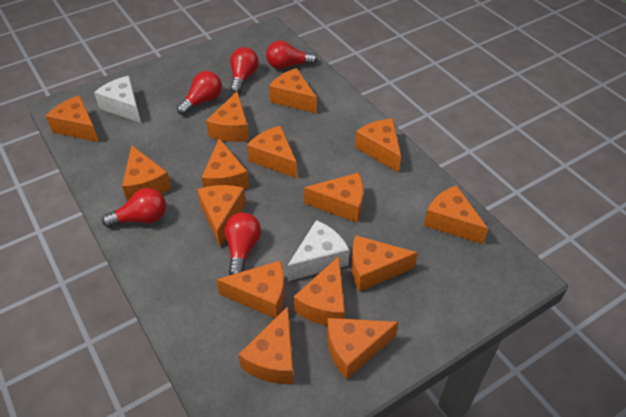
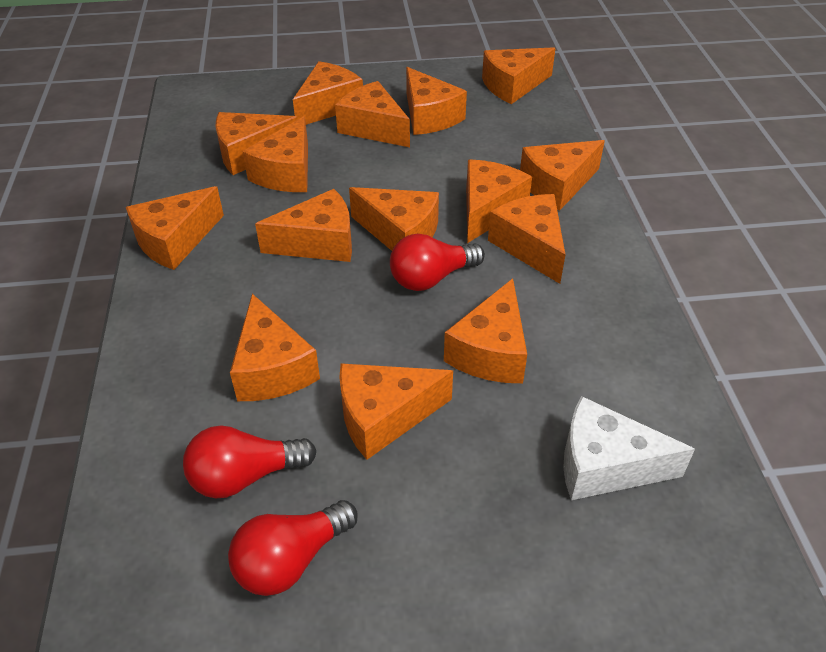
red light bulb: 5 -> 3
white cheese: 2 -> 1

